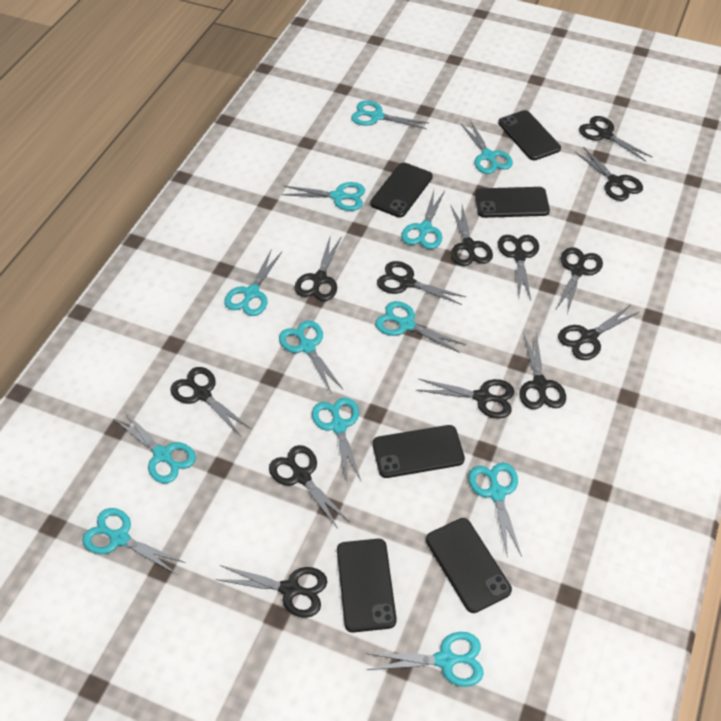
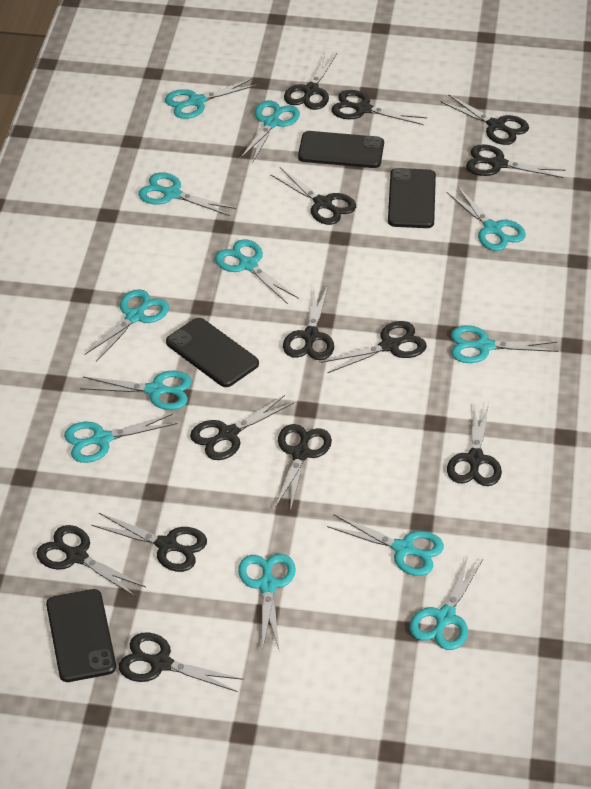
black phone: 6 -> 4

